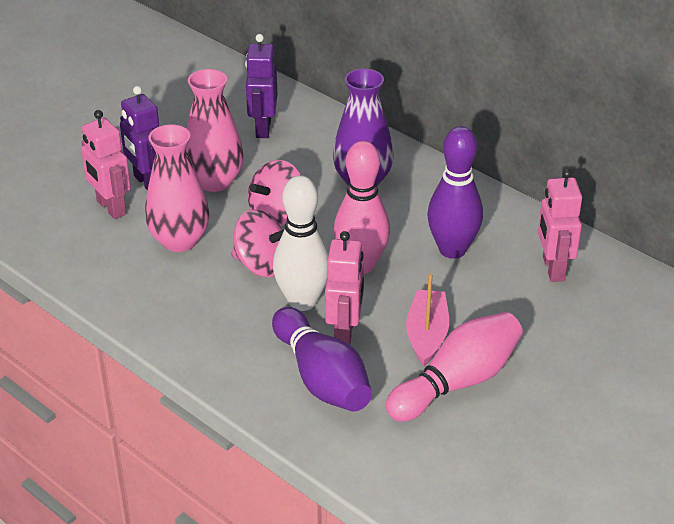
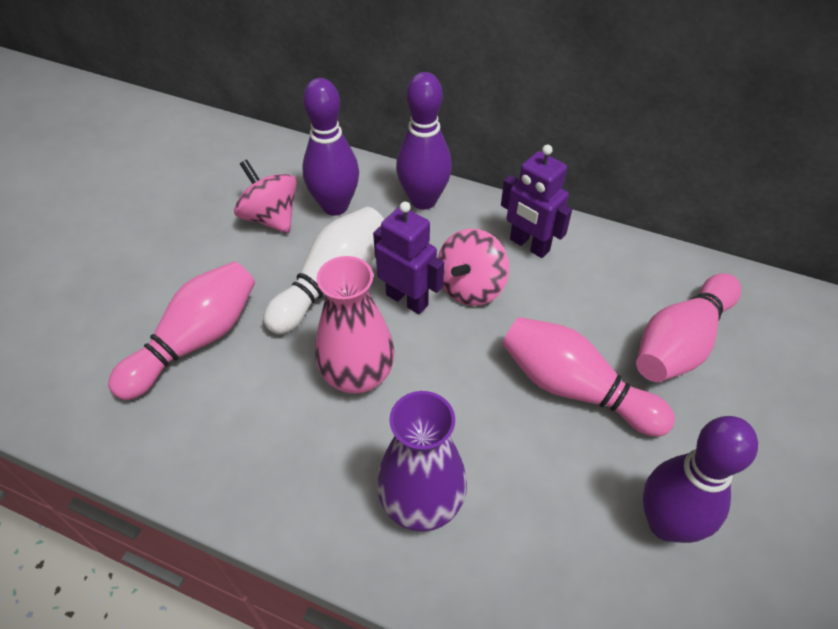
pink boat: 1 -> 0
pink bowling pin: 2 -> 3
pink robot: 3 -> 0
pink vase: 2 -> 1
purple bowling pin: 2 -> 3

